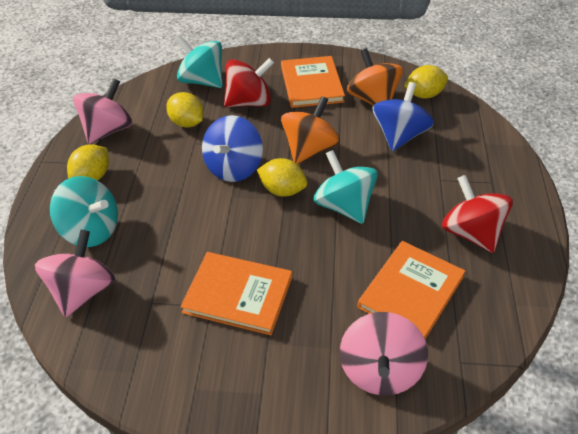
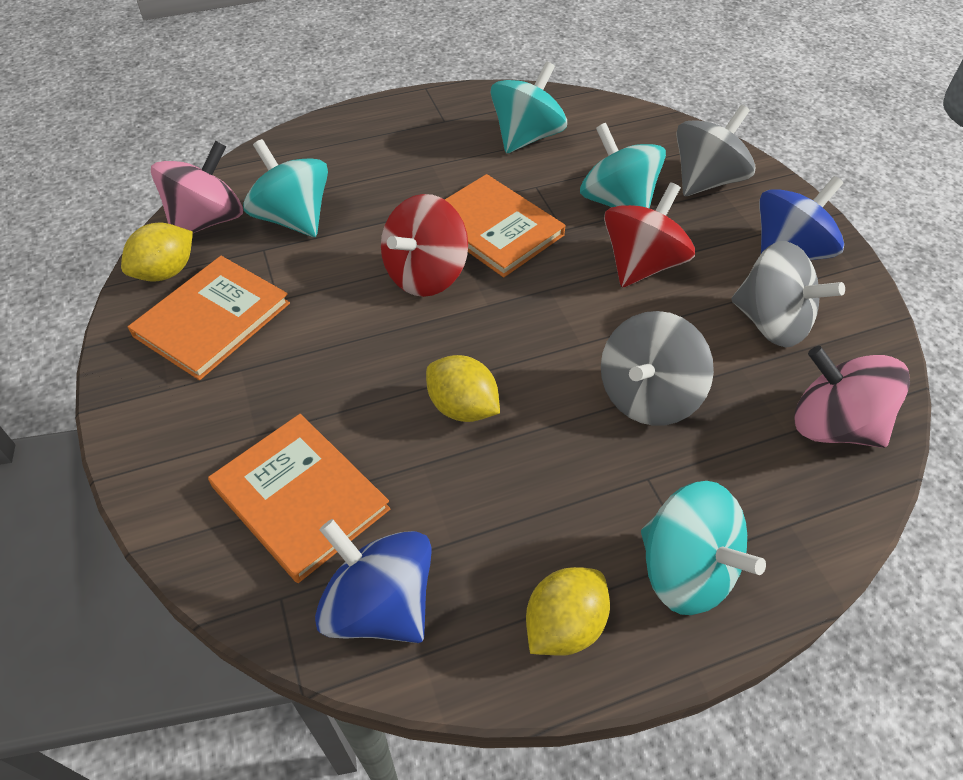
grey spinning top: 0 -> 3
orange spinning top: 2 -> 0
pink spinning top: 3 -> 2
turquoise spinning top: 3 -> 4
yellow lemon: 4 -> 3

